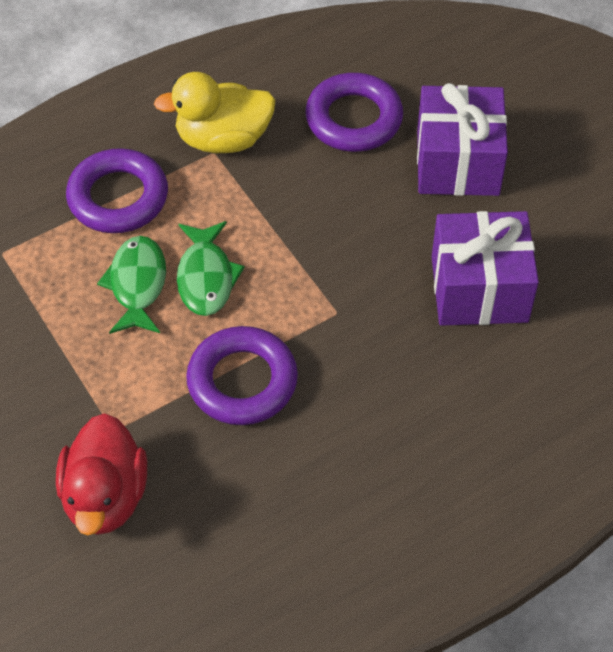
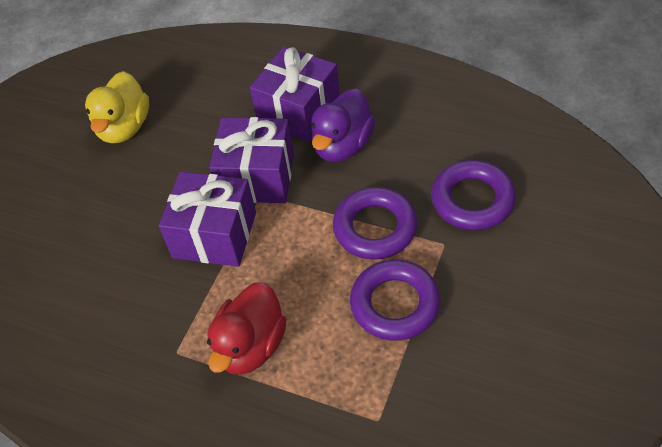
green fish: 2 -> 0
purple duck: 0 -> 1
purple gift: 2 -> 3

